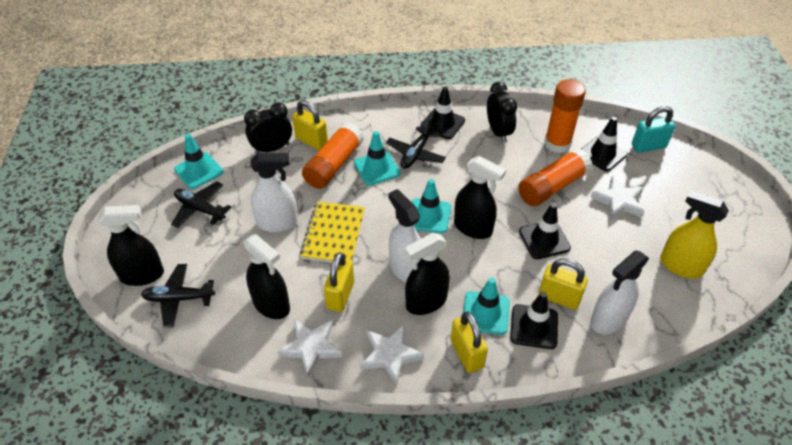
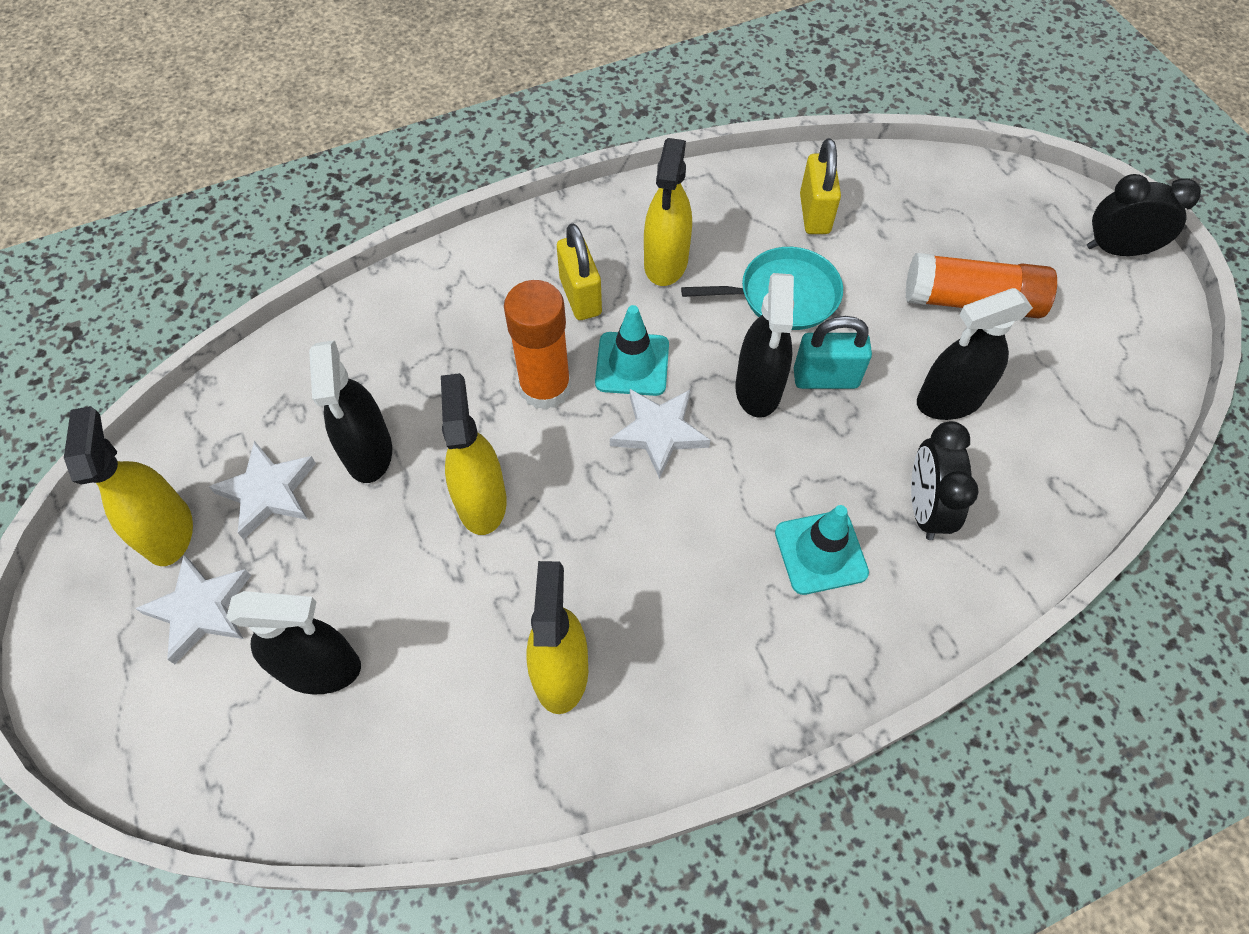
black plane: 3 -> 0
black traffic cone: 4 -> 0
orange glue stick: 3 -> 2
turquoise pan: 0 -> 1
turquoise traffic cone: 4 -> 2
white spray bottle: 3 -> 0
yellow notebook: 1 -> 0
yellow padlock: 4 -> 2
yellow spray bottle: 1 -> 4

